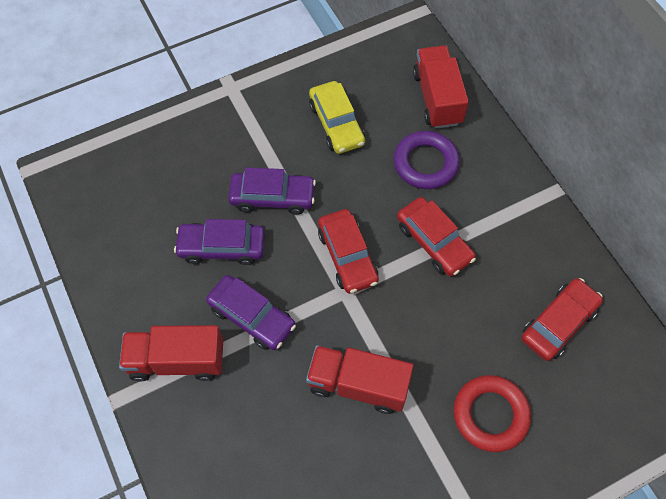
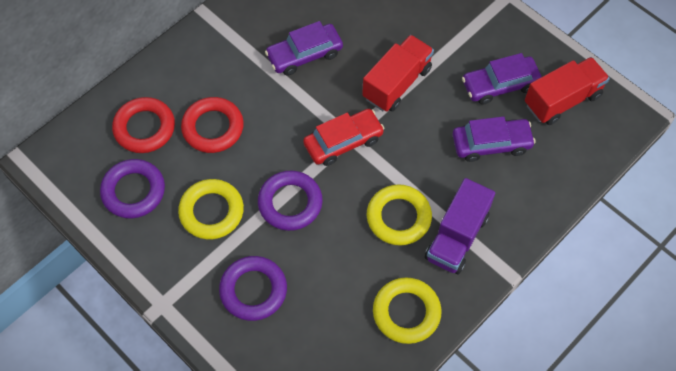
purple ring: 1 -> 3
purple truck: 0 -> 1
red car: 3 -> 1
red ring: 1 -> 2
red truck: 3 -> 2
yellow car: 1 -> 0
yellow ring: 0 -> 3

